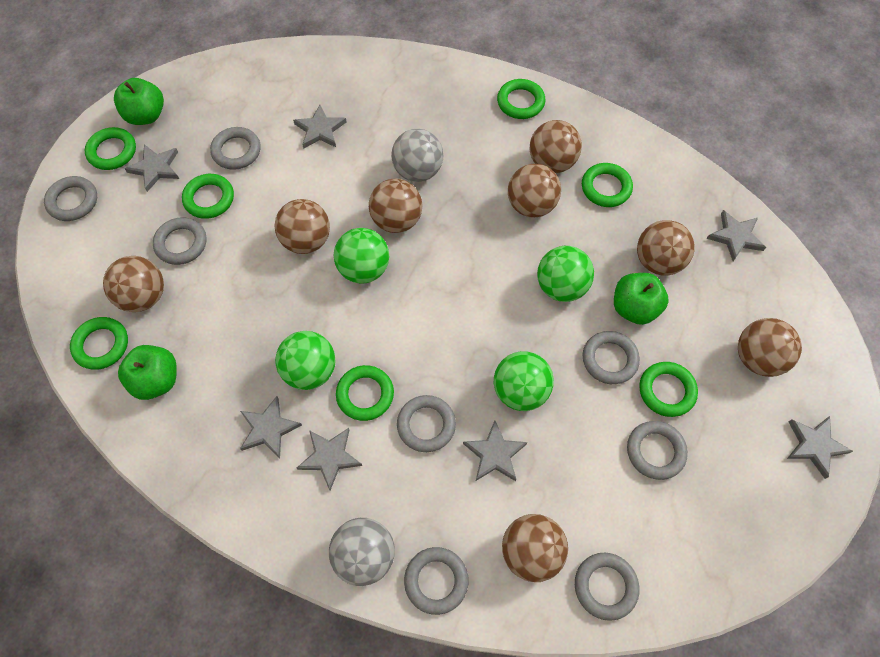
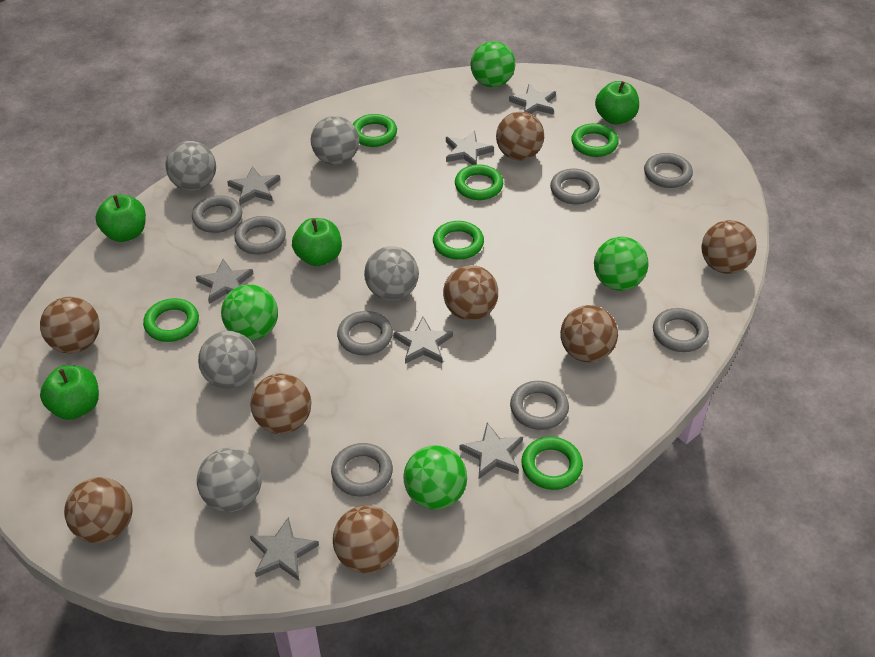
green apple: 3 -> 4
green ring: 7 -> 6
grey ball: 2 -> 5

